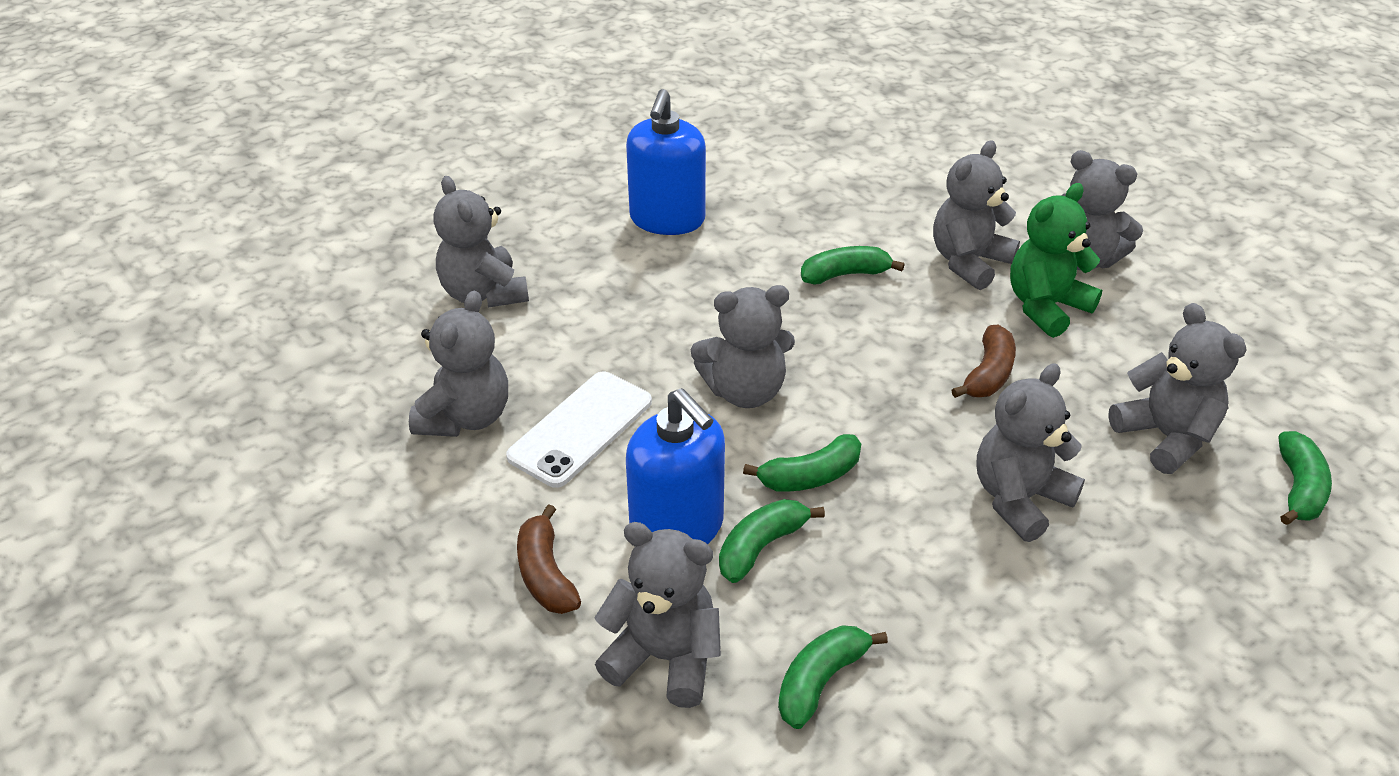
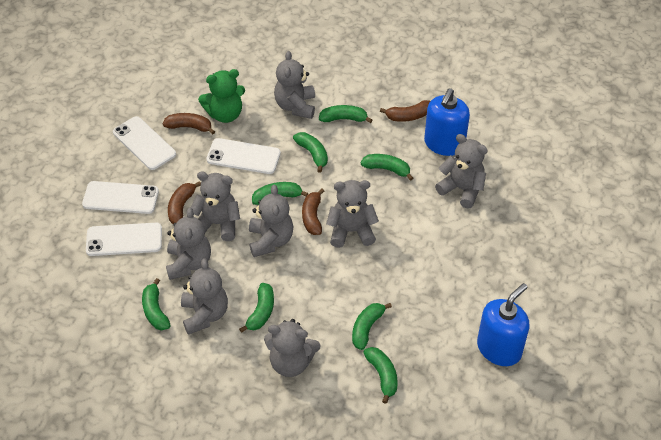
brown banana: 2 -> 4
green banana: 5 -> 8
white phone: 1 -> 4

